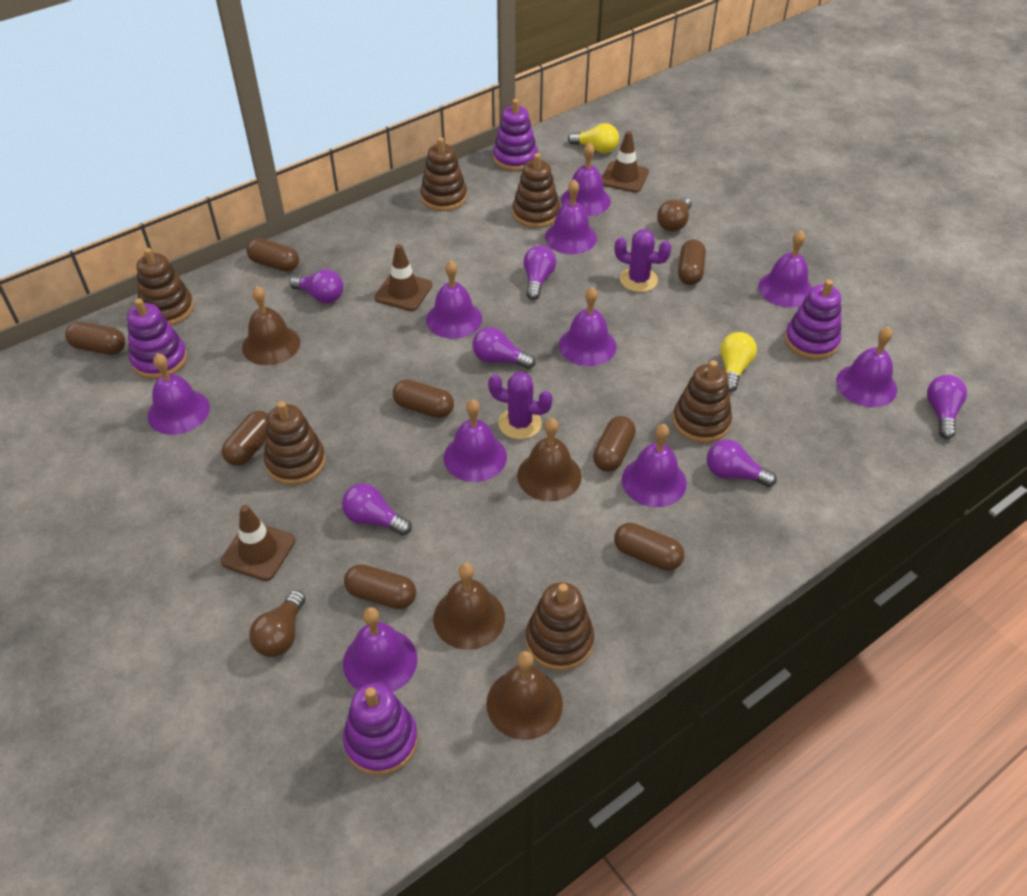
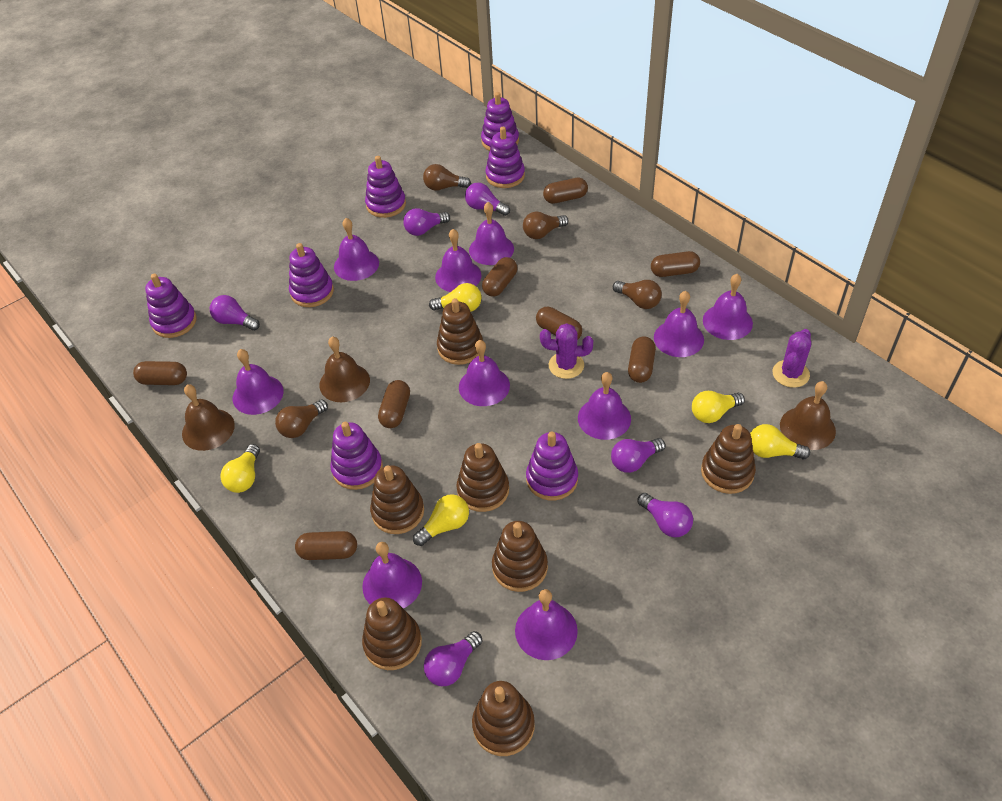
brown bell: 4 -> 3
brown light bulb: 2 -> 4
brown stacking toy: 6 -> 7
brown traffic cone: 3 -> 0
purple stacking toy: 4 -> 7
yellow light bulb: 2 -> 5

